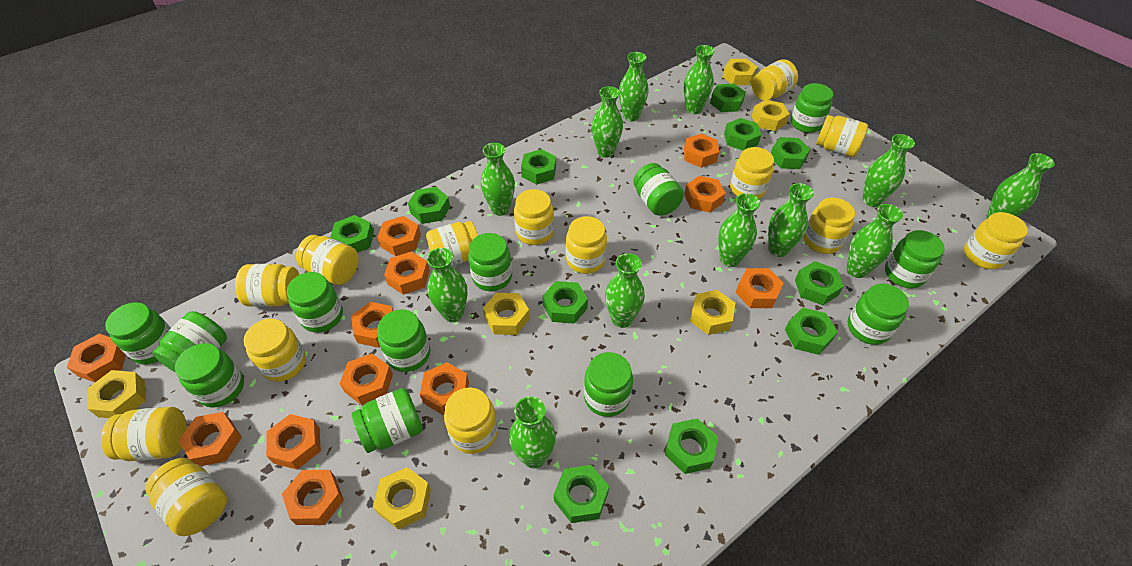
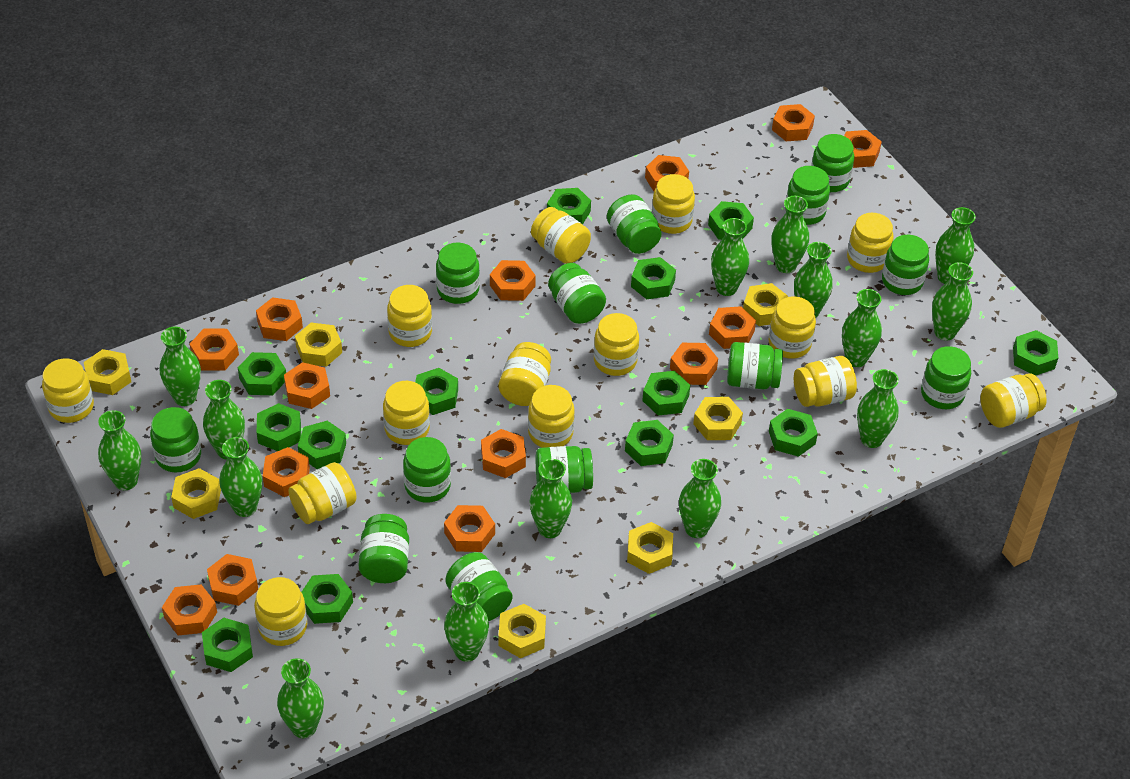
green jar: 12 -> 13
green nut: 11 -> 13
green vase: 12 -> 15
orange nut: 12 -> 14
yellow nut: 6 -> 7

